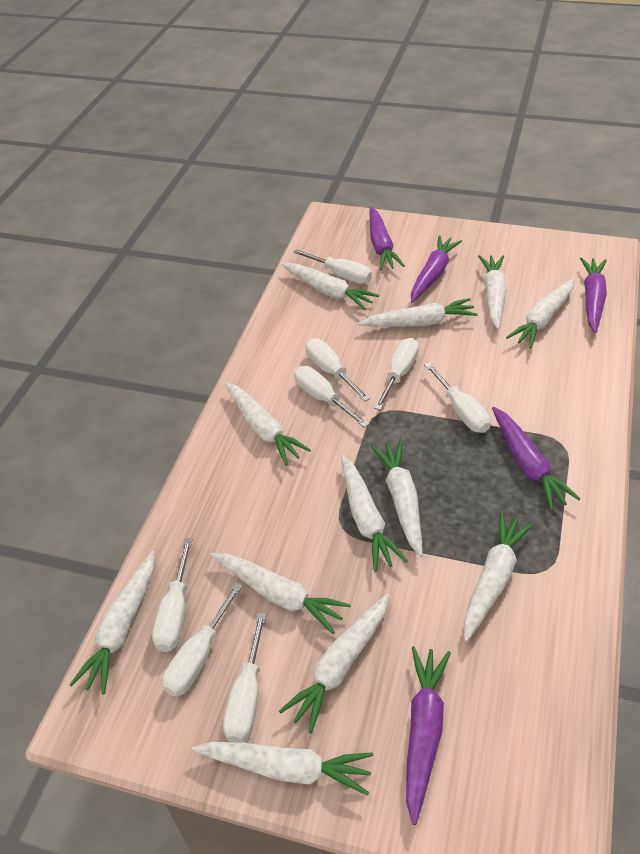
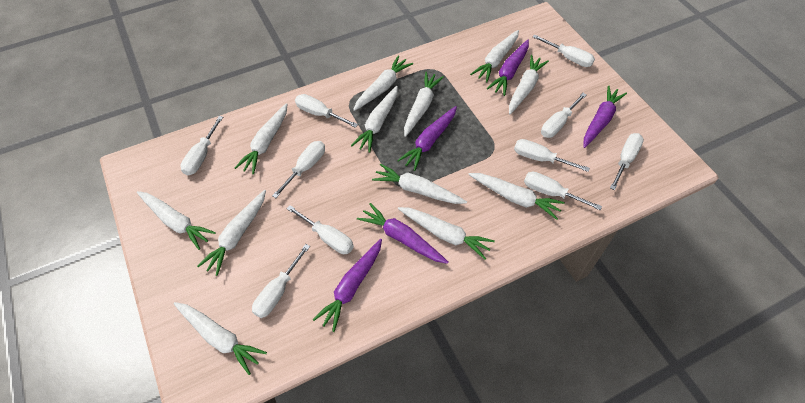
white screwdriver: 8 -> 10

